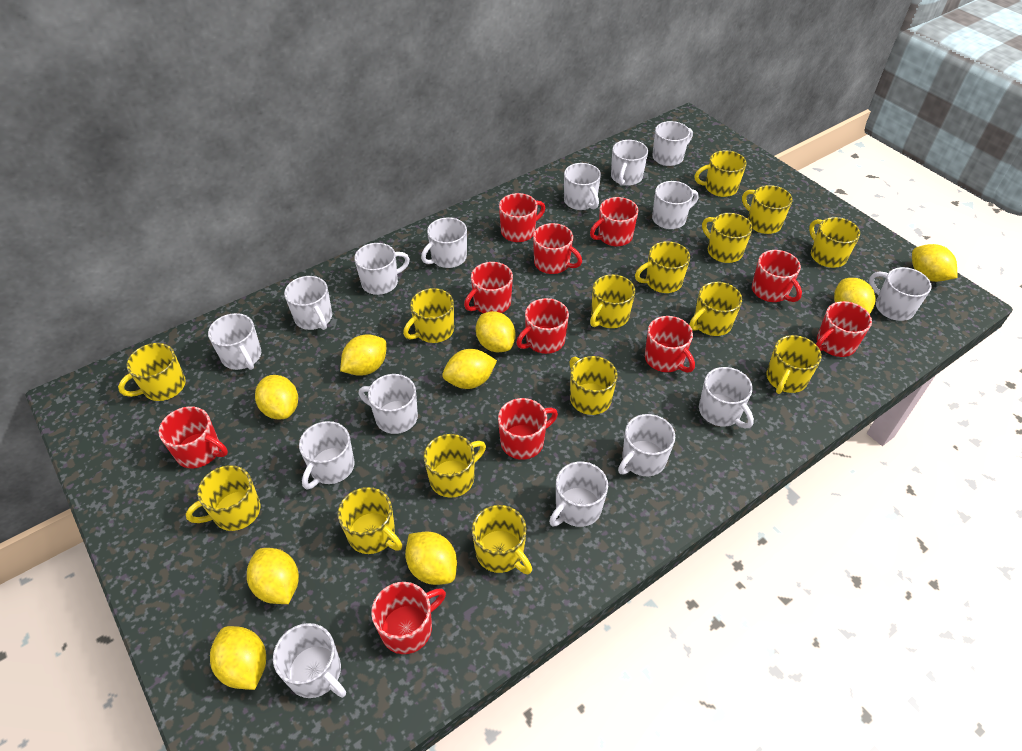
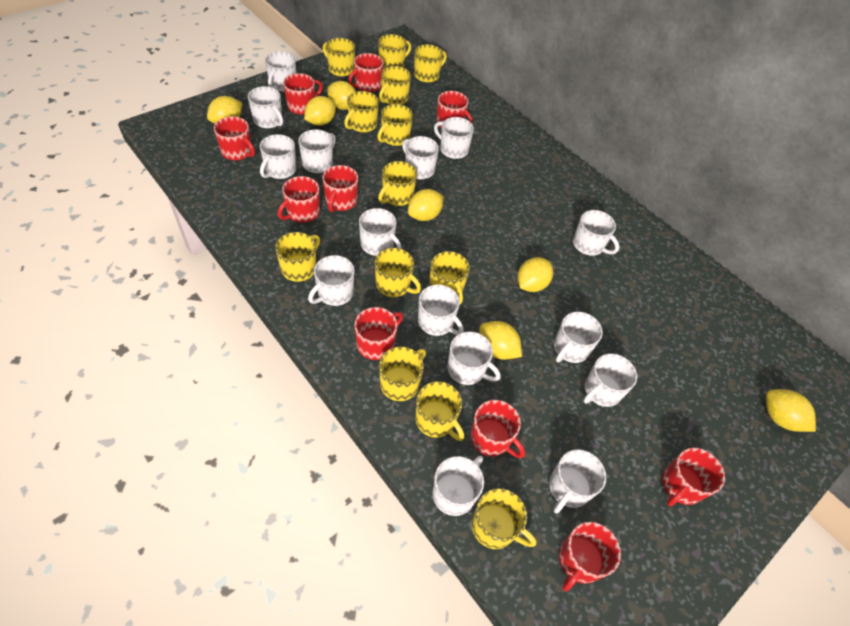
red mug: 11 -> 10
yellow lemon: 9 -> 7
yellow mug: 15 -> 13

